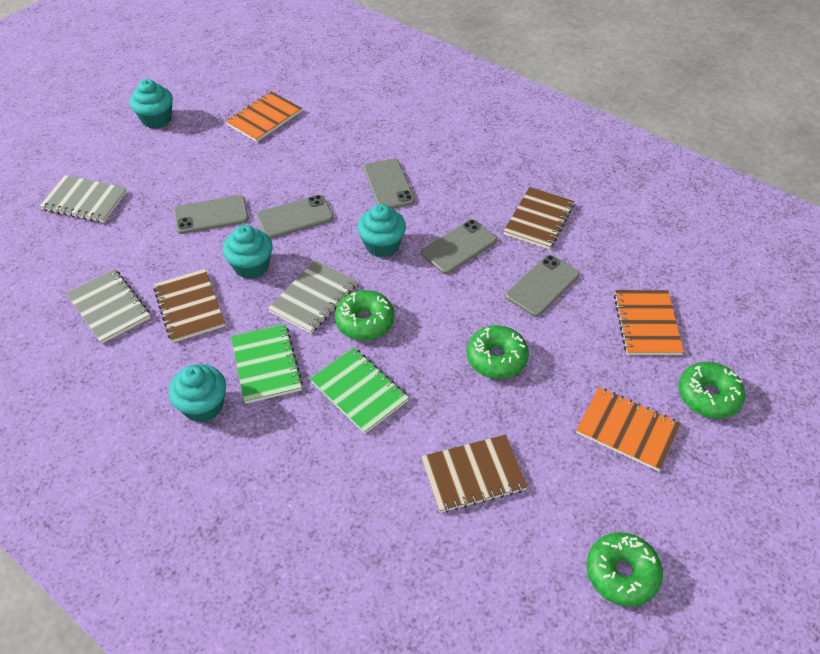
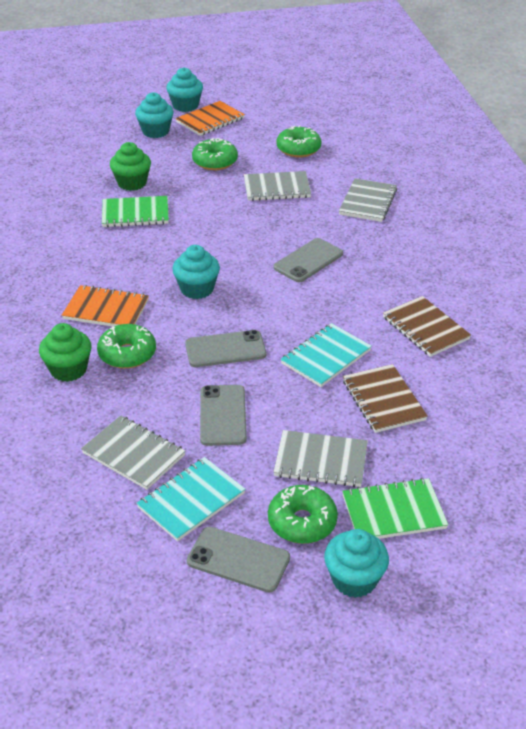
brown notebook: 3 -> 2
green cupcake: 0 -> 2
grey notebook: 3 -> 4
grey phone: 5 -> 4
orange notebook: 3 -> 2
turquoise notebook: 0 -> 2

